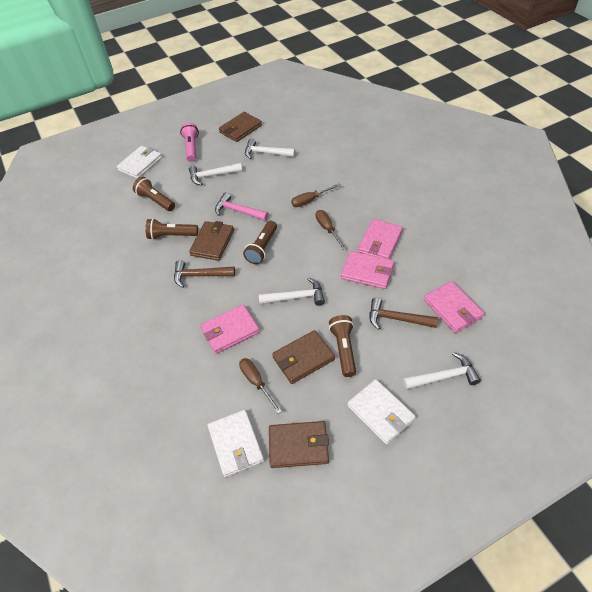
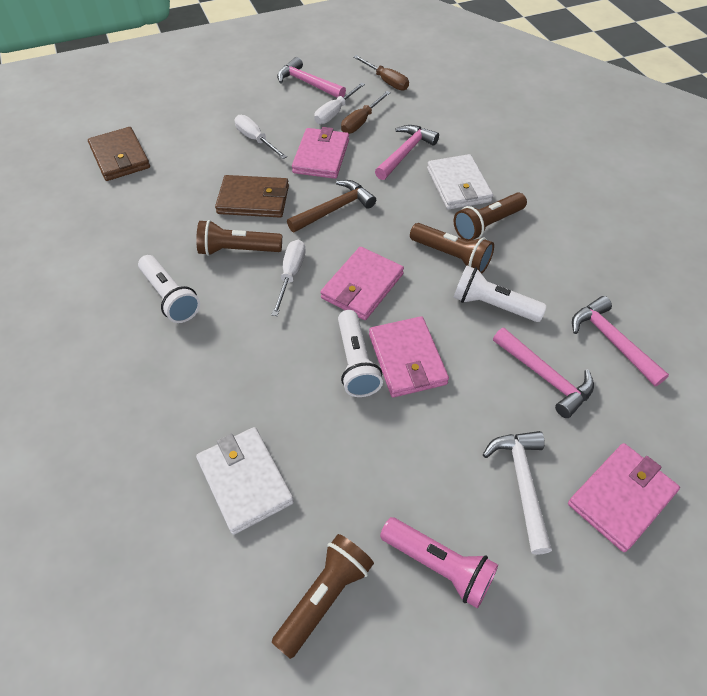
brown hammer: 2 -> 1
brown screwdriver: 3 -> 2
brown wallet: 4 -> 2
pink hammer: 1 -> 4
white flashlight: 0 -> 3
white hammer: 4 -> 1
white screwdriver: 0 -> 3
white wallet: 3 -> 2

